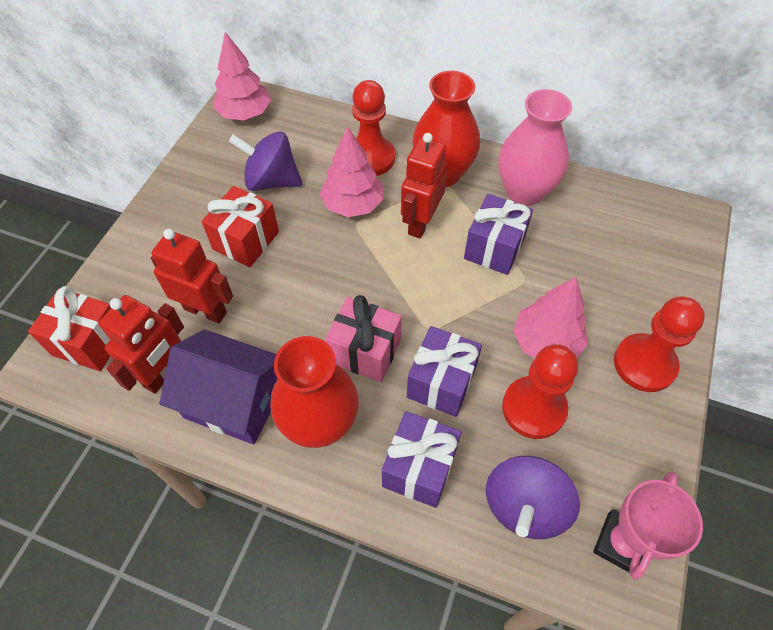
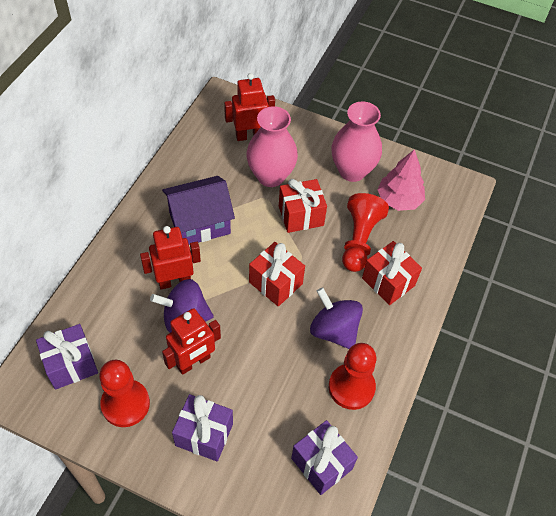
pink gift: 1 -> 0
pink tree: 3 -> 1
pink trophy: 1 -> 0
pink vase: 1 -> 2
red gift: 2 -> 3
red vase: 2 -> 0

